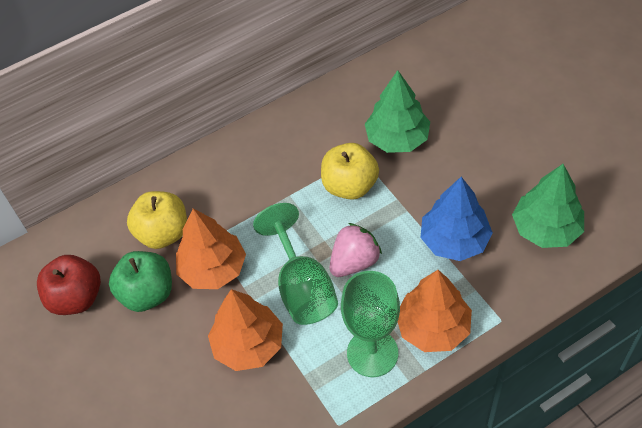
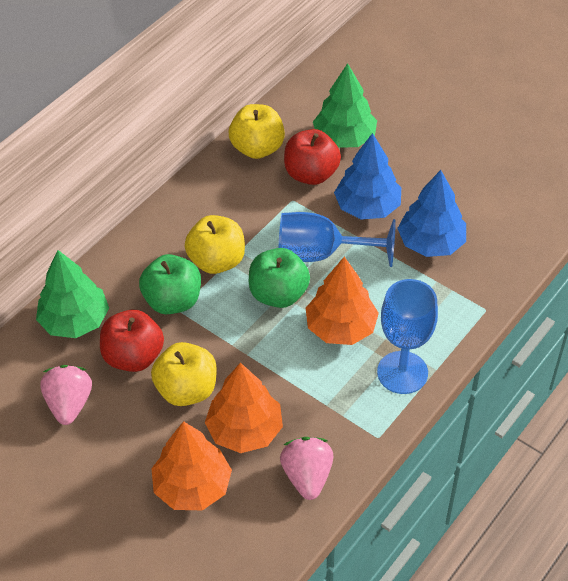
blue goblet: 0 -> 2
blue tree: 1 -> 2
green apple: 1 -> 2
green goblet: 2 -> 0
pink strawberry: 1 -> 2
red apple: 1 -> 2
yellow apple: 2 -> 3

